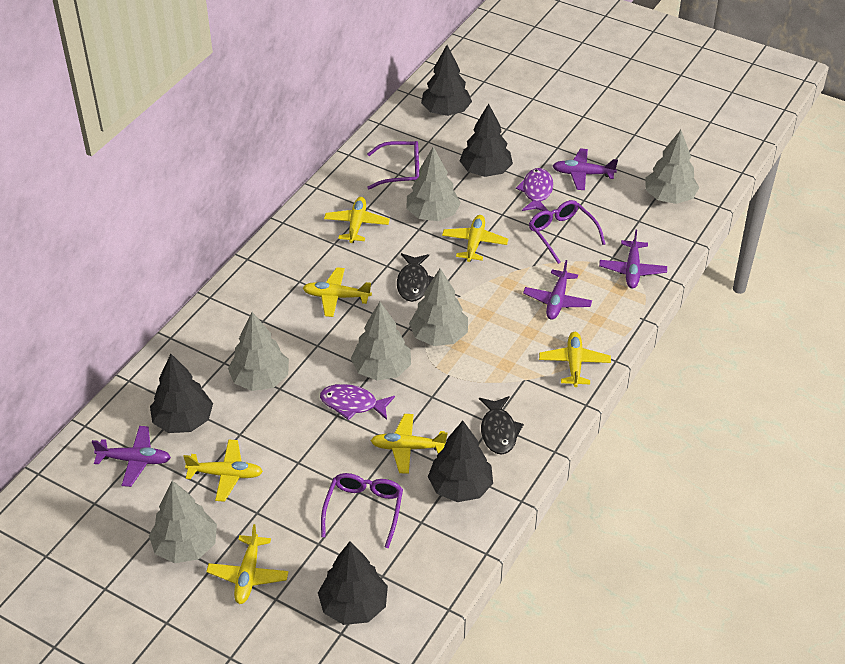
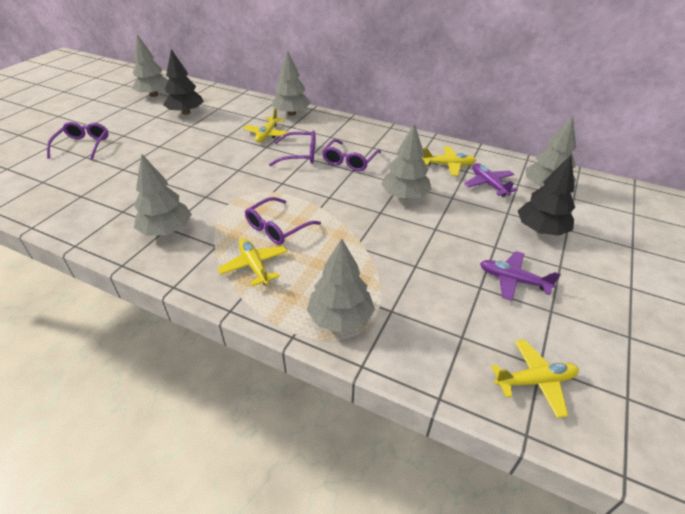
black fish: 2 -> 0
black tree: 5 -> 2
purple fish: 2 -> 0
purple glasses: 3 -> 4
purple plane: 4 -> 2
yellow plane: 7 -> 4

